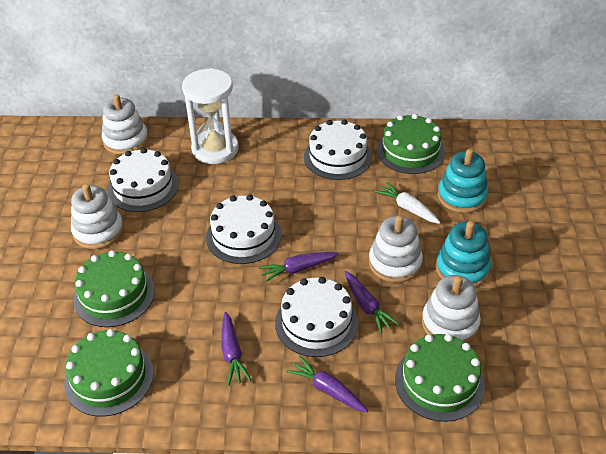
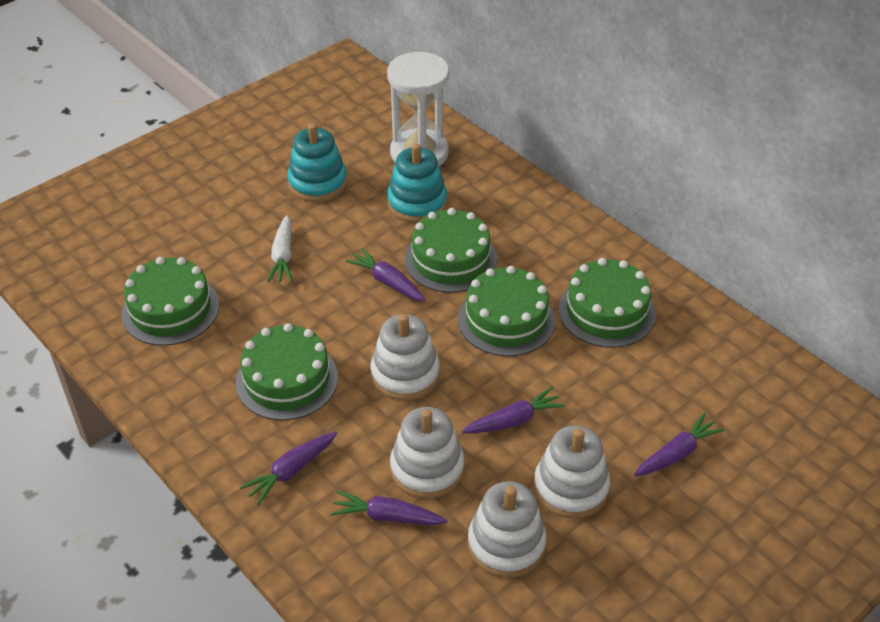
green cake: 4 -> 5
purple carrot: 4 -> 5
white cake: 4 -> 0

